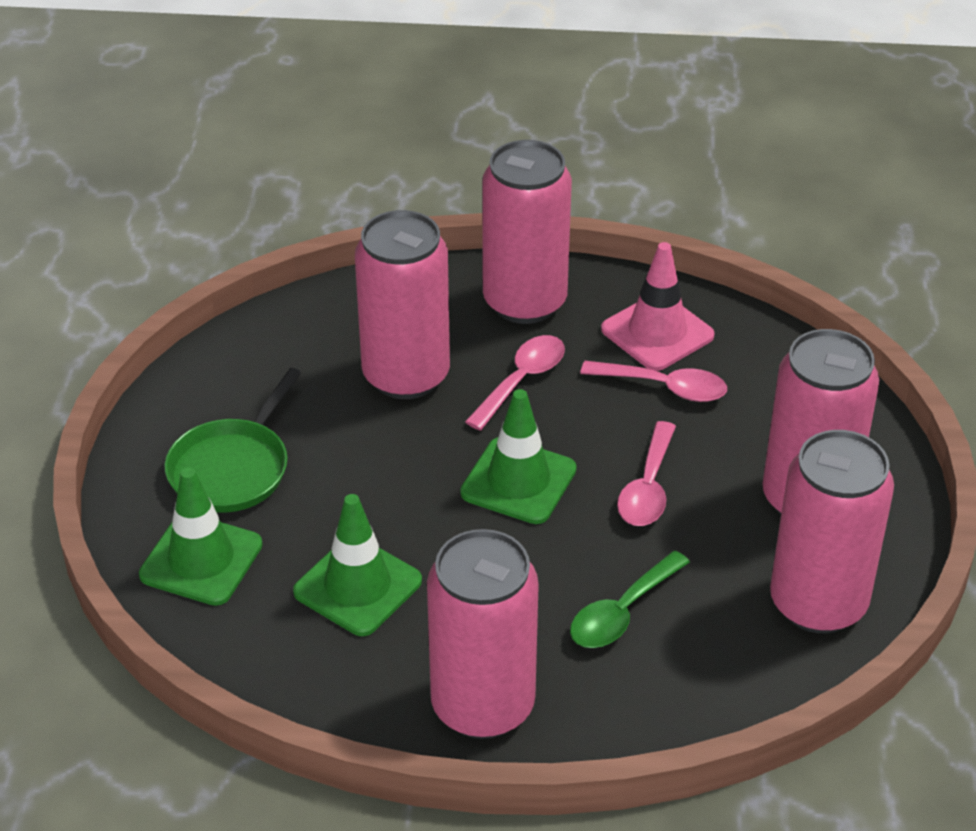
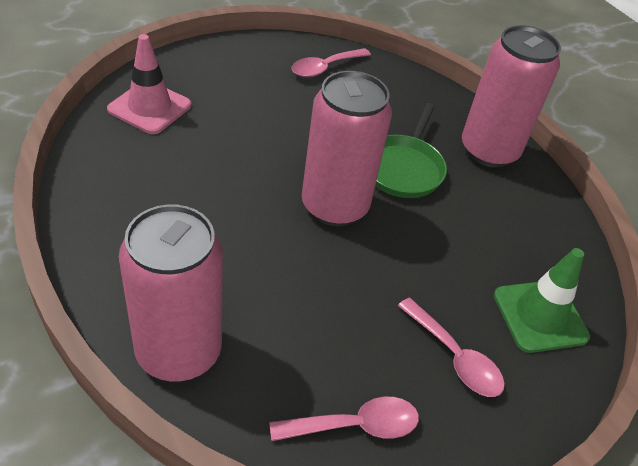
green spoon: 1 -> 0
green traffic cone: 3 -> 1
pink can: 5 -> 3

